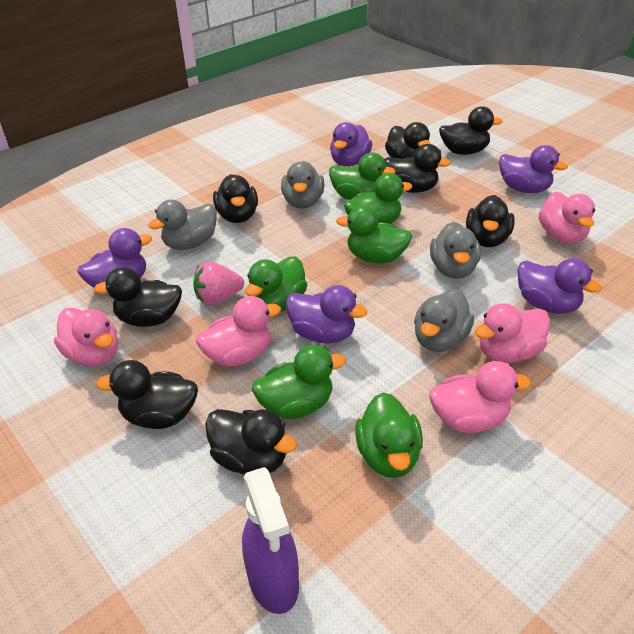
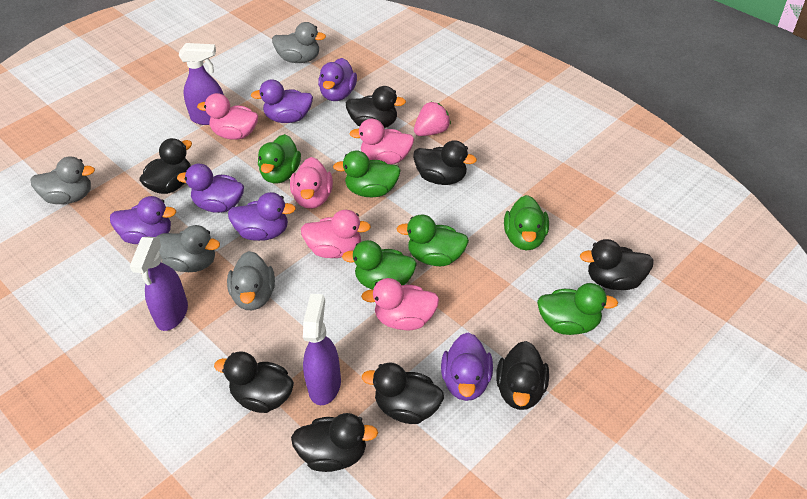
purple duck: 5 -> 6
purple spray bottle: 1 -> 3

